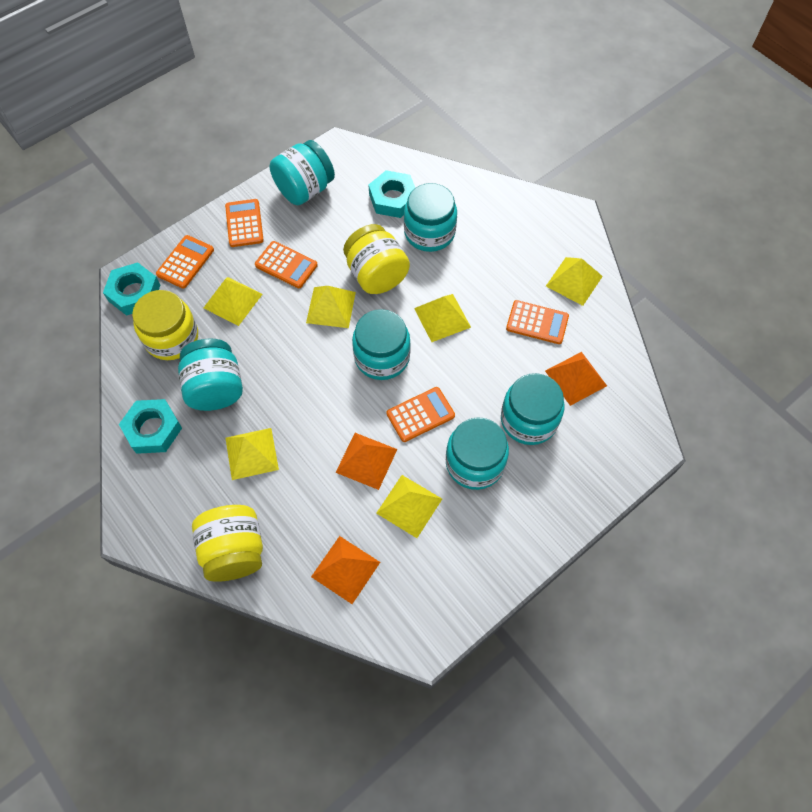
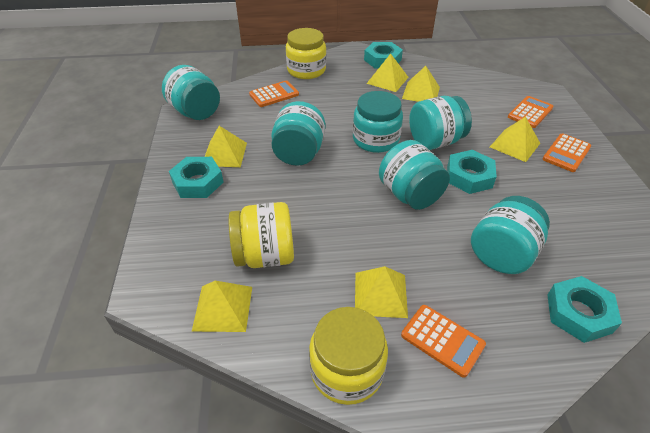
orange calculator: 5 -> 4
orange pyramid: 3 -> 0
turquoise nut: 3 -> 4

